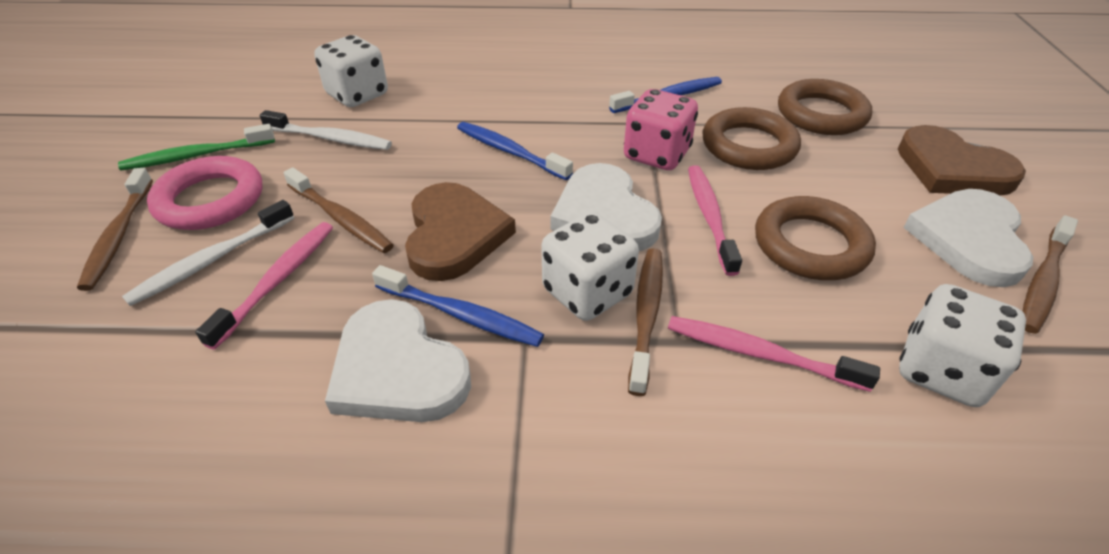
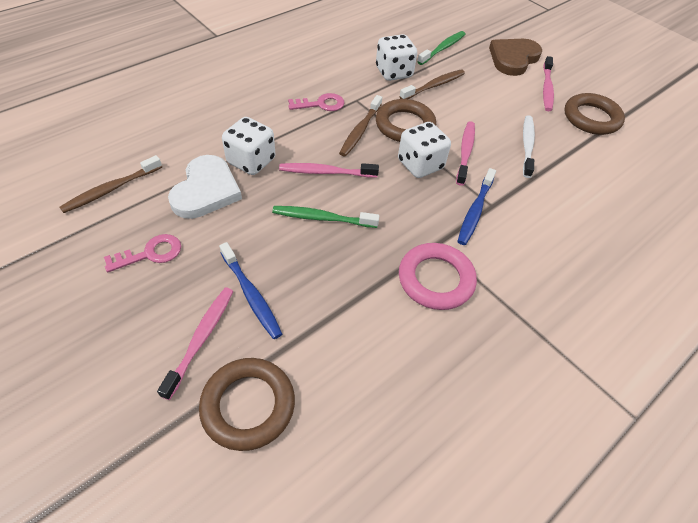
blue toothbrush: 3 -> 2
brown heart: 2 -> 1
brown toothbrush: 4 -> 3
green toothbrush: 1 -> 2
pink dice: 1 -> 0
pink key: 0 -> 2
pink toothbrush: 3 -> 4
white heart: 3 -> 1
white toothbrush: 2 -> 1

